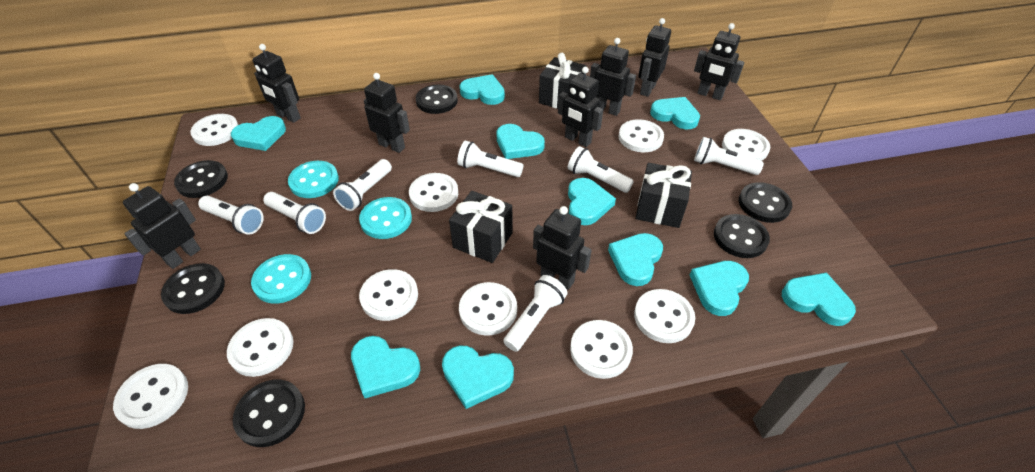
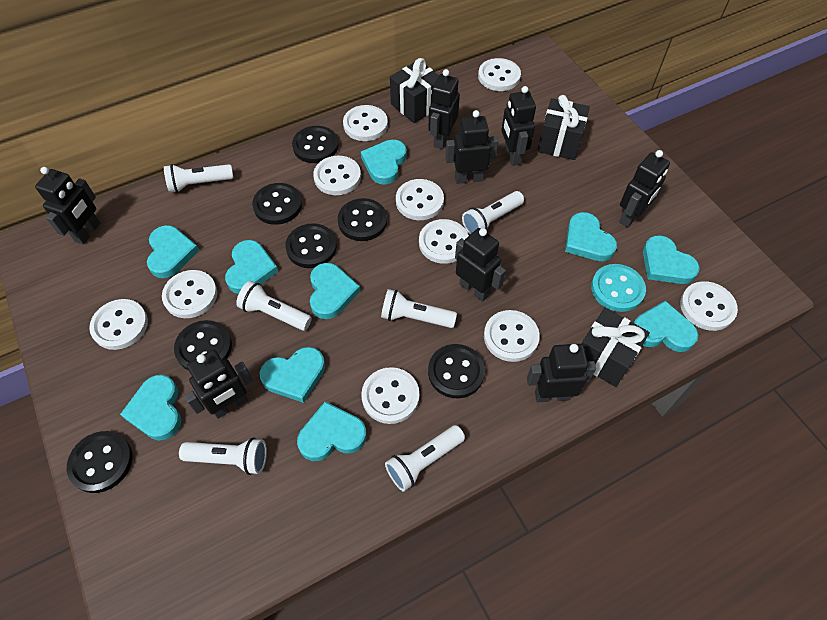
black button: 6 -> 7
turquoise button: 3 -> 1
white flashlight: 7 -> 6

